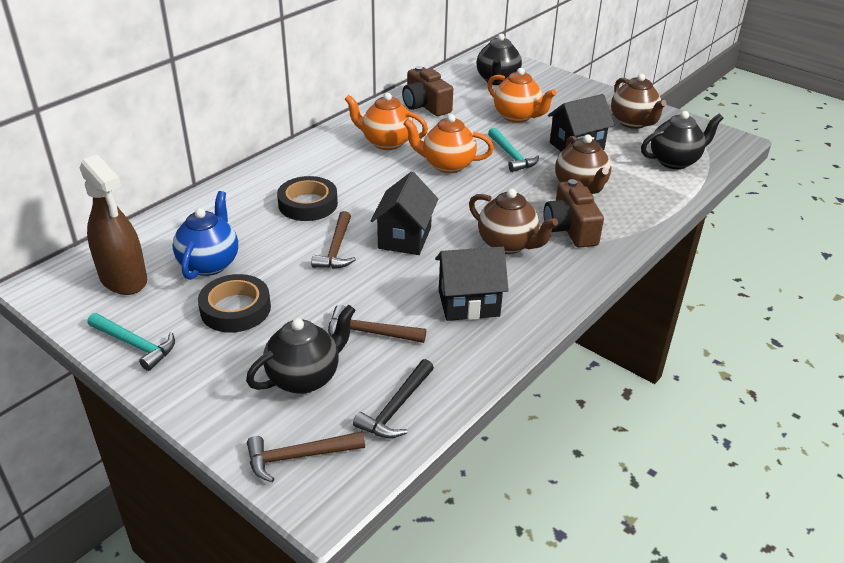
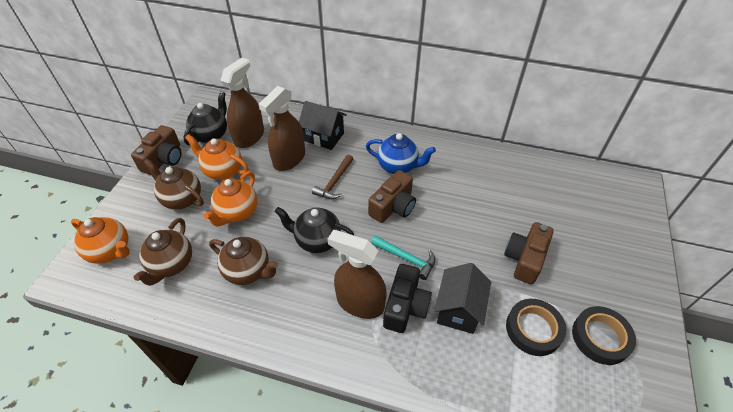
black camera: 0 -> 1
black hammer: 1 -> 0
black house: 3 -> 2
black teapot: 3 -> 2
brown camera: 2 -> 3
brown hammer: 3 -> 1
brown spray bottle: 1 -> 3
turquoise hammer: 2 -> 1

